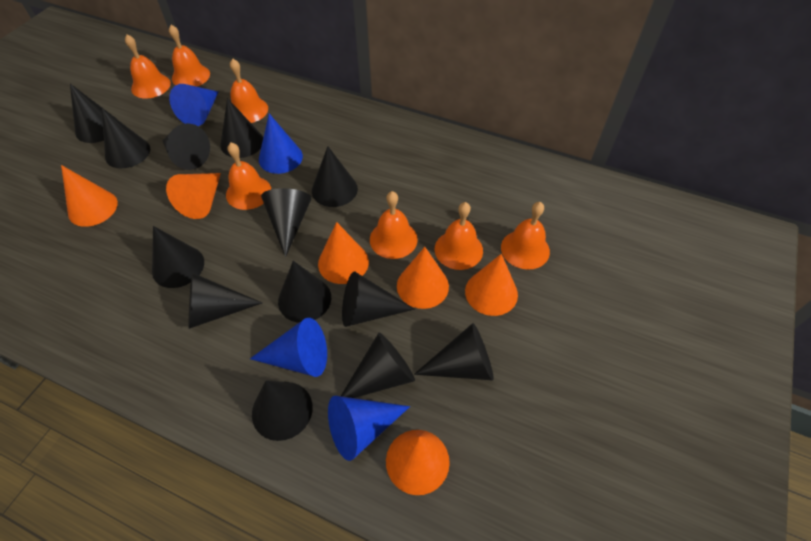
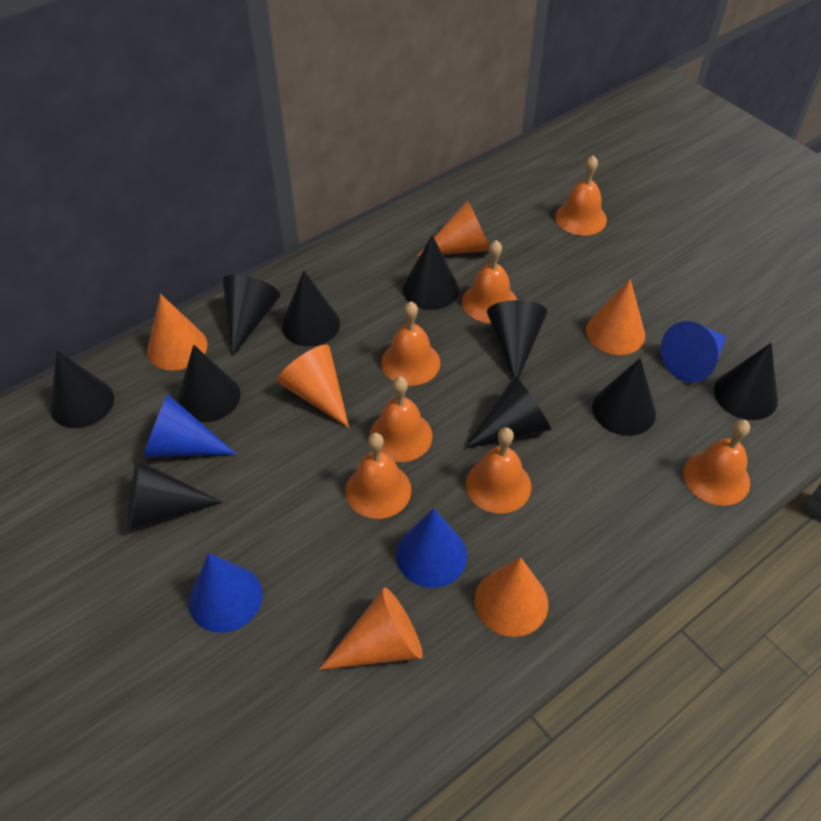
black cone: 13 -> 10

